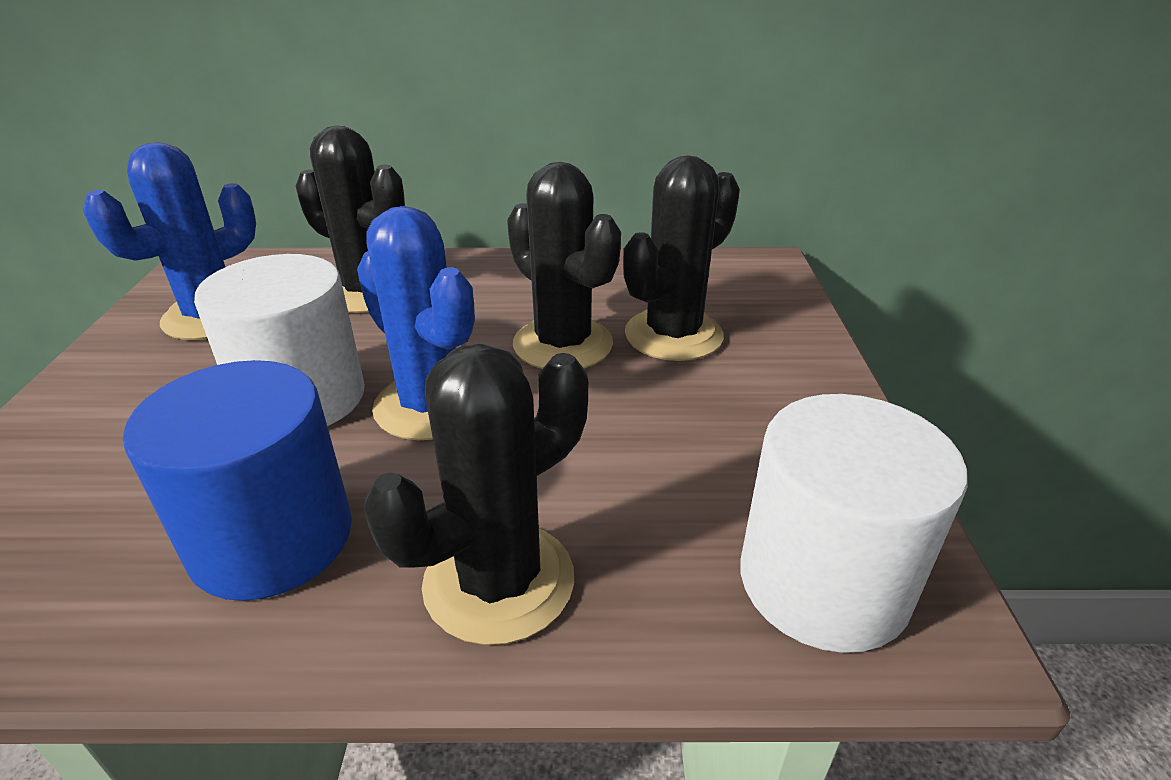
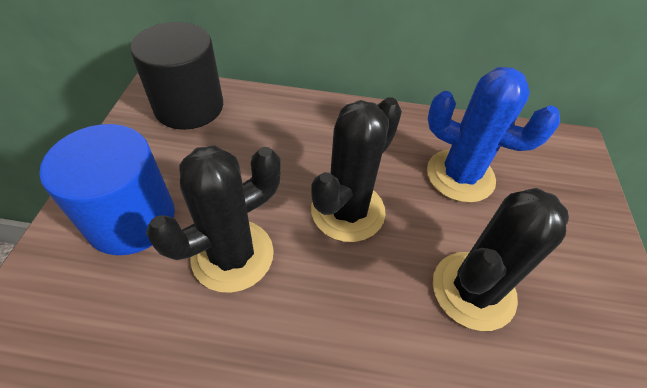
black cactus: 4 -> 3
black cylinder: 0 -> 1
blue cactus: 2 -> 1
white cylinder: 2 -> 0

